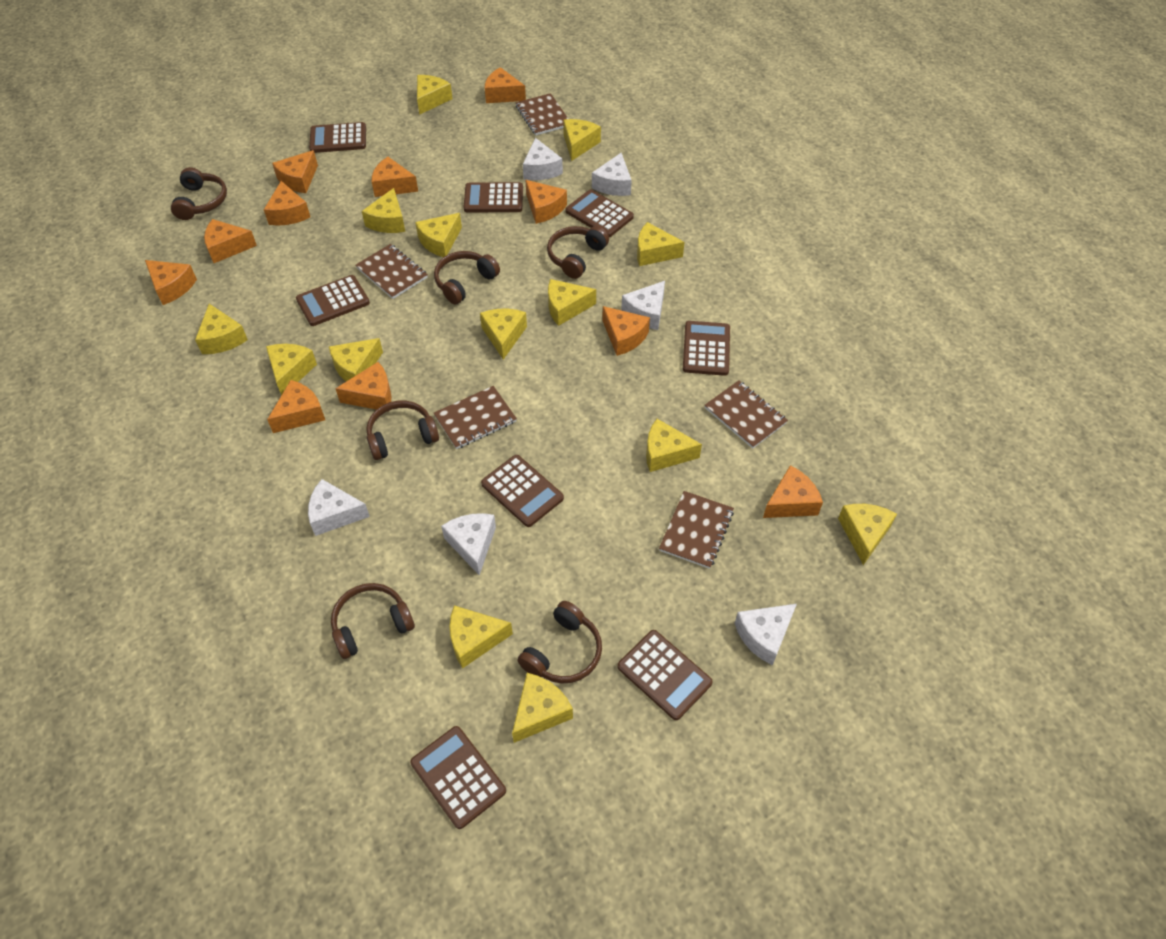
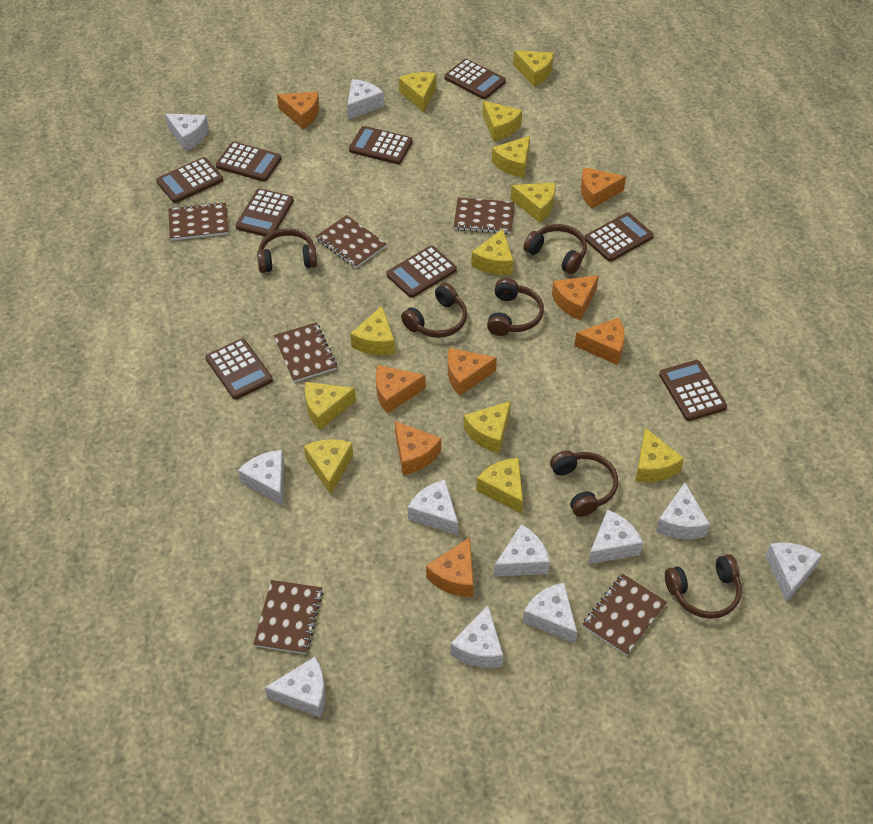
brown calculator: 8 -> 9
brown notebook: 5 -> 6
orange cheese: 11 -> 8
white cheese: 6 -> 11
yellow cheese: 14 -> 12

